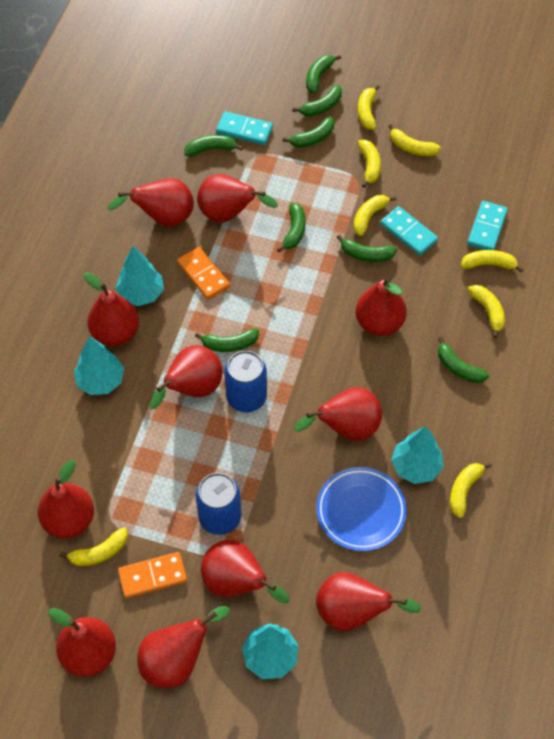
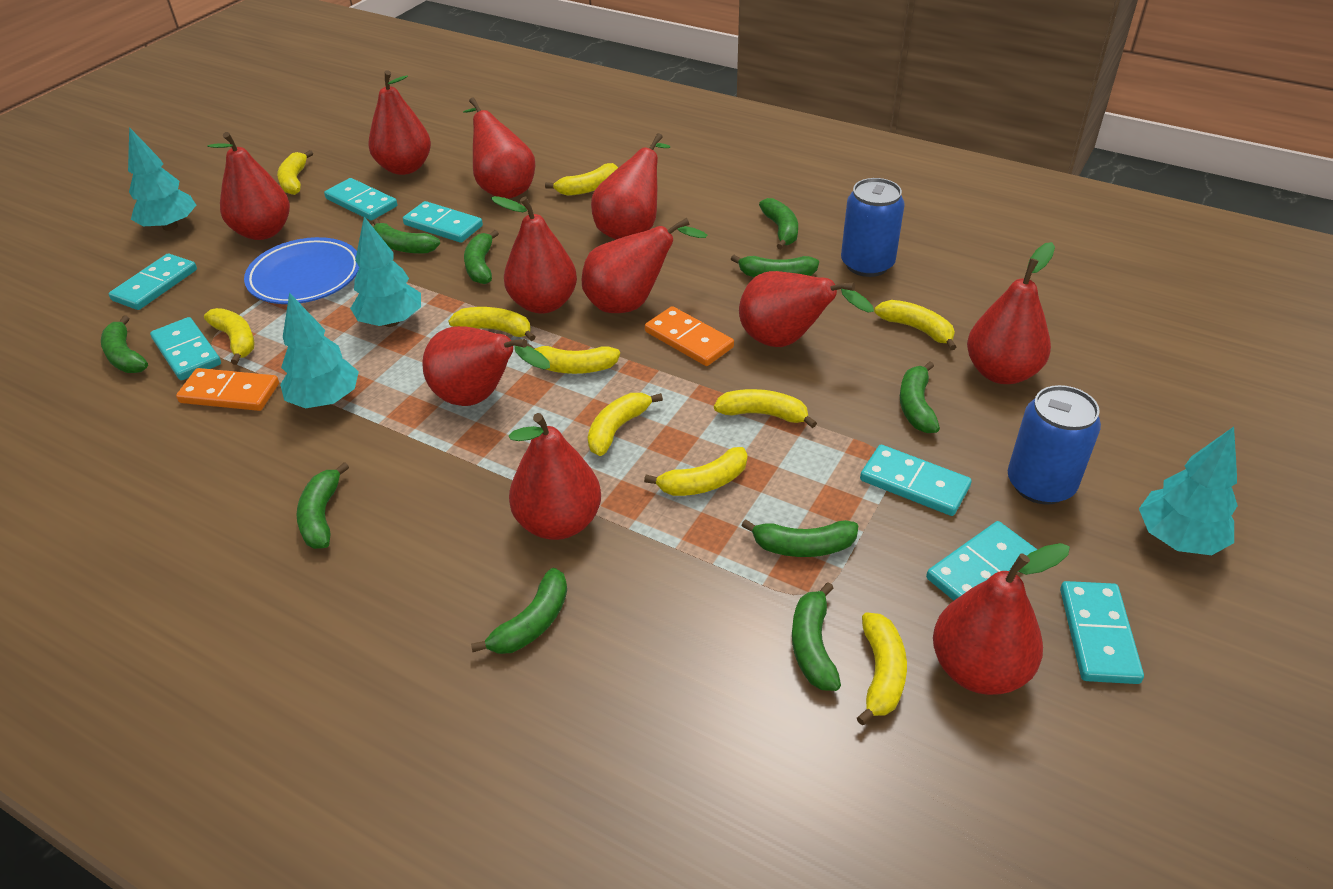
green banana: 8 -> 10
turquoise domino: 3 -> 7
yellow banana: 8 -> 10

